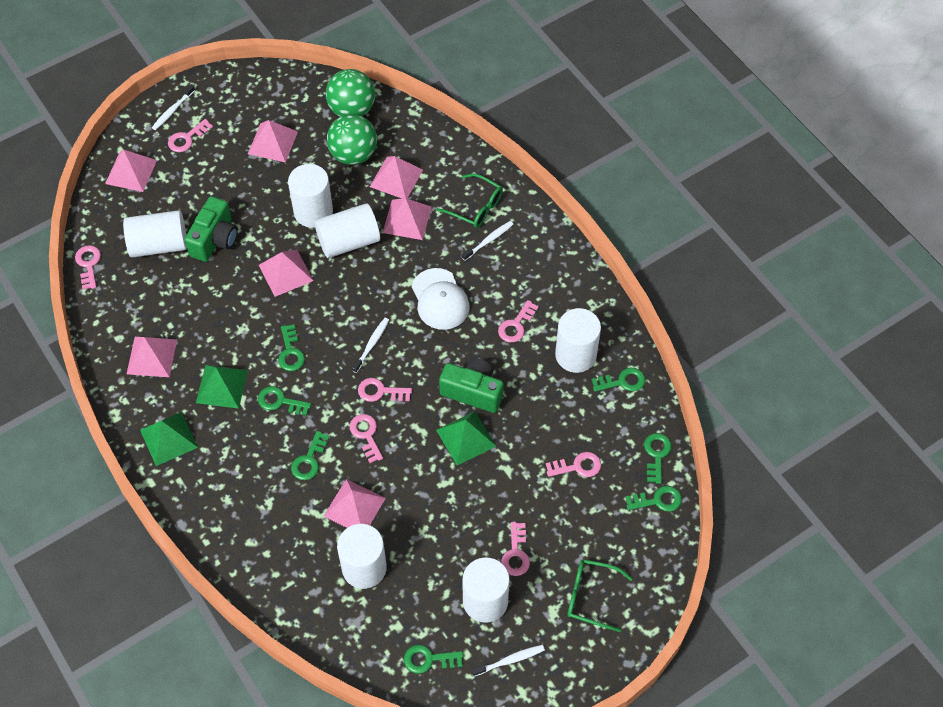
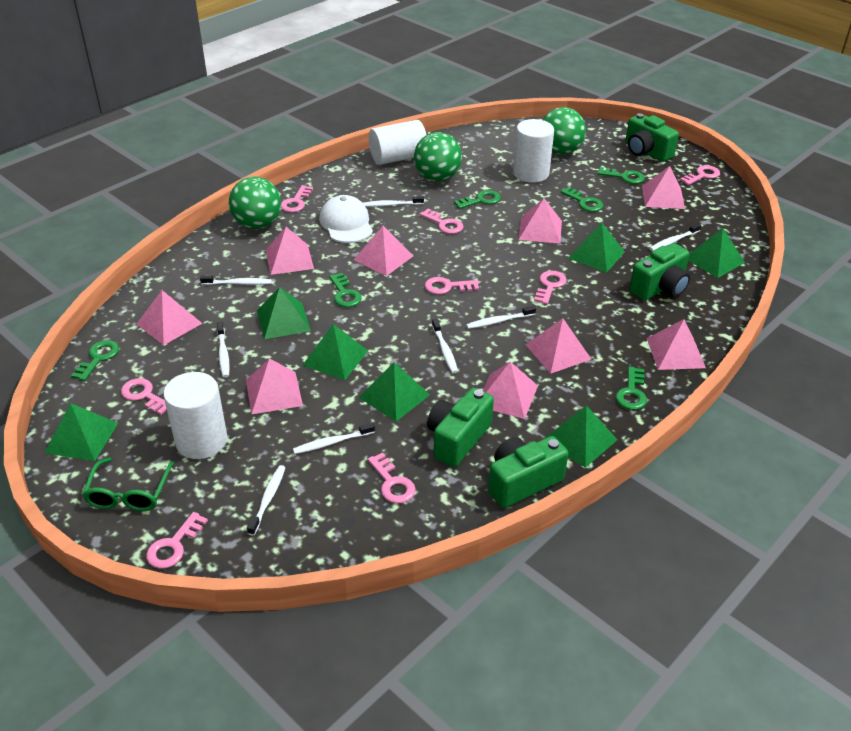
green ball: 2 -> 3
green camera: 2 -> 4
green glasses: 2 -> 1
green key: 7 -> 6
green pyramid: 3 -> 7
pink key: 7 -> 8
pink pyramid: 7 -> 9
white cylinder: 6 -> 3
white toothbrush: 4 -> 8

